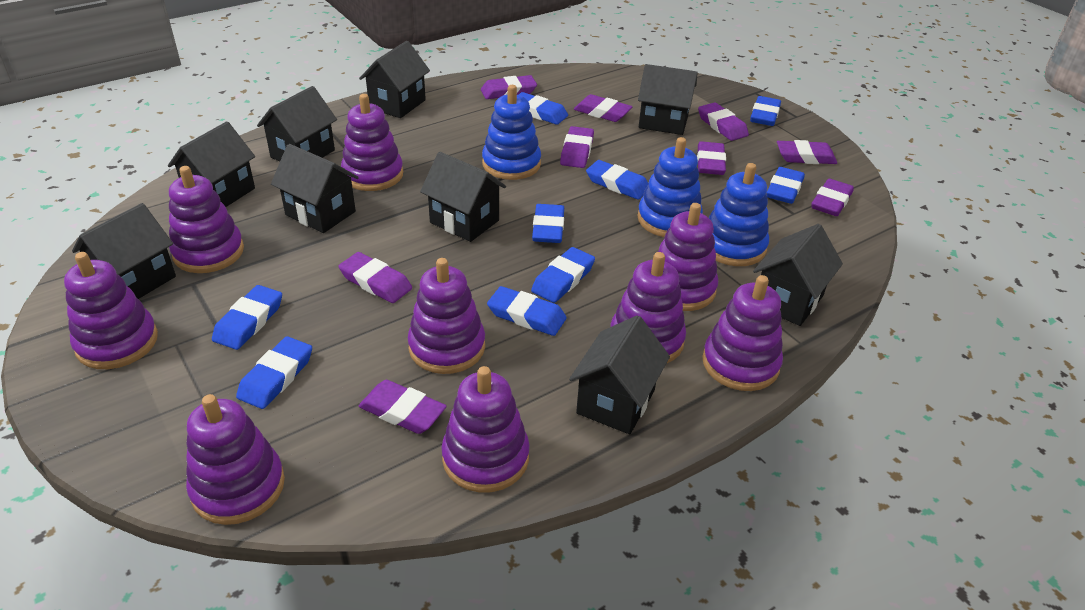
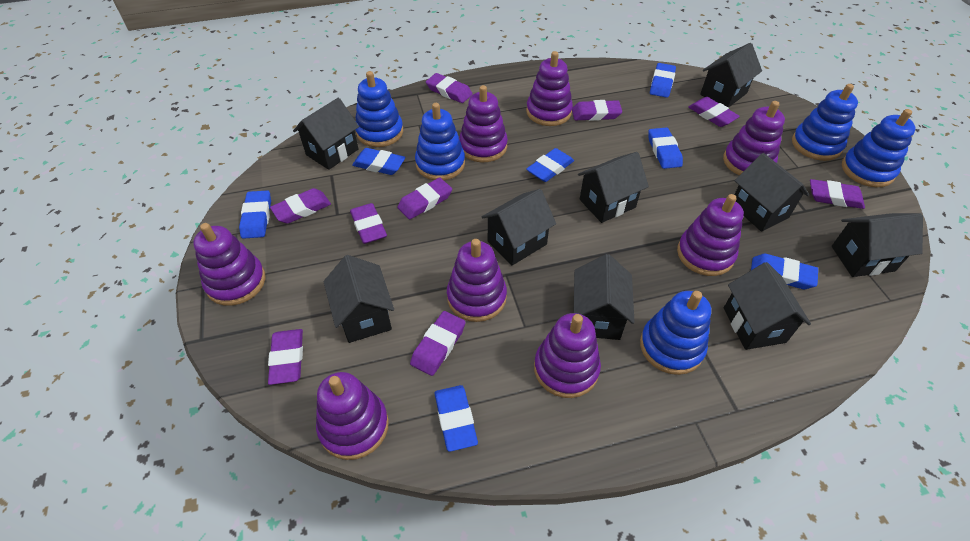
blue eraser: 9 -> 7
blue stacking toy: 3 -> 5
purple stacking toy: 9 -> 8

